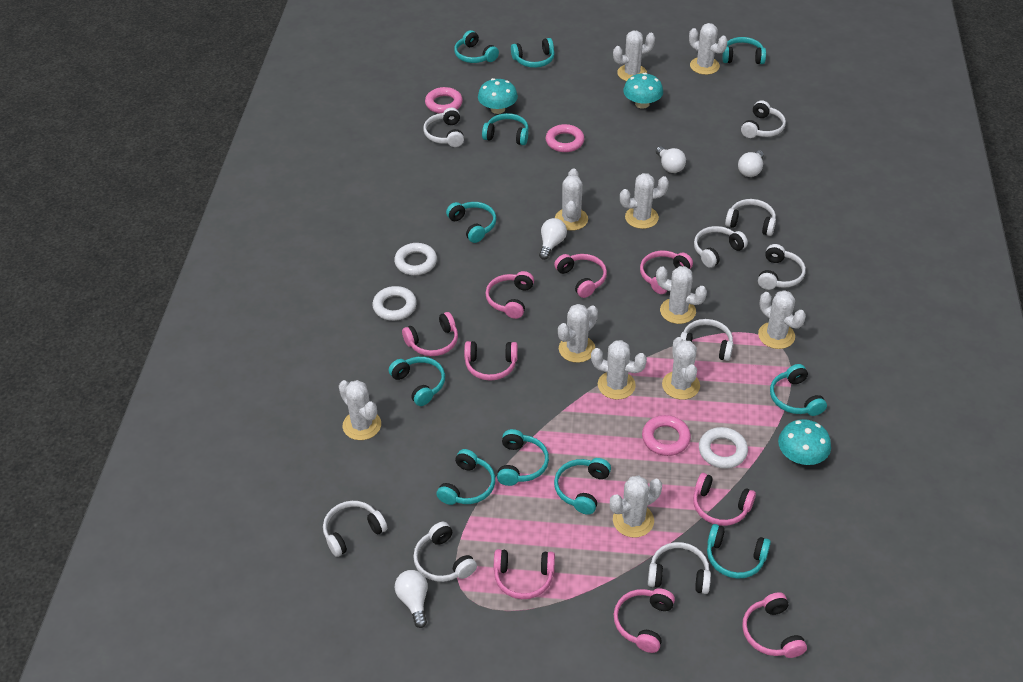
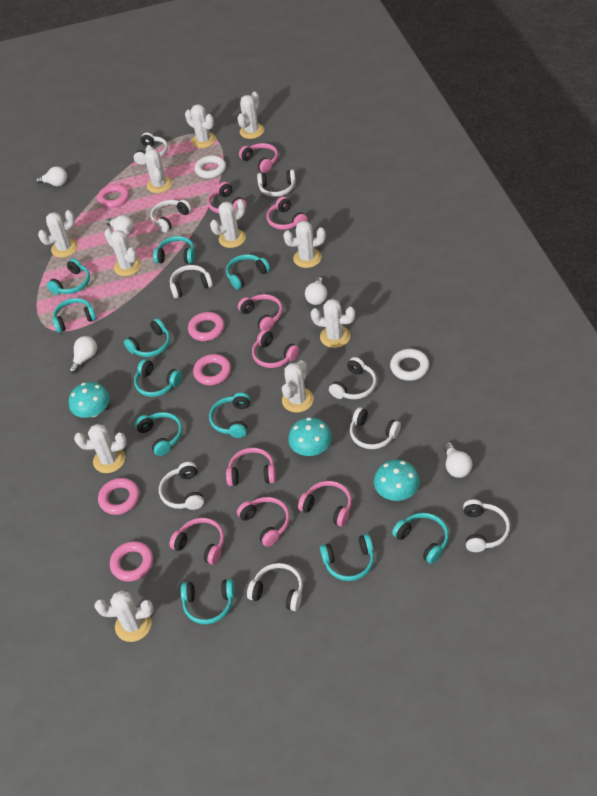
pink ring: 3 -> 5
white light bulb: 4 -> 5
white ring: 3 -> 2

